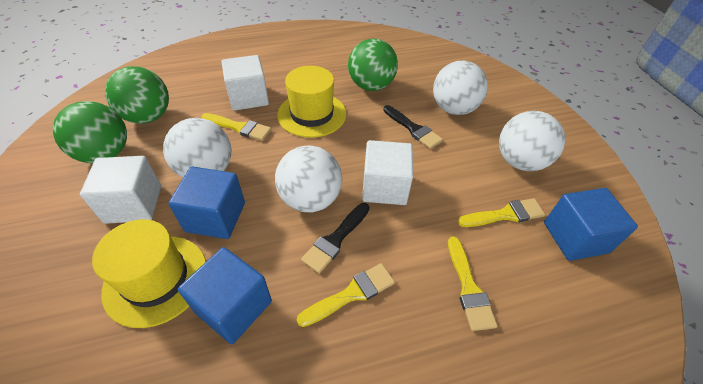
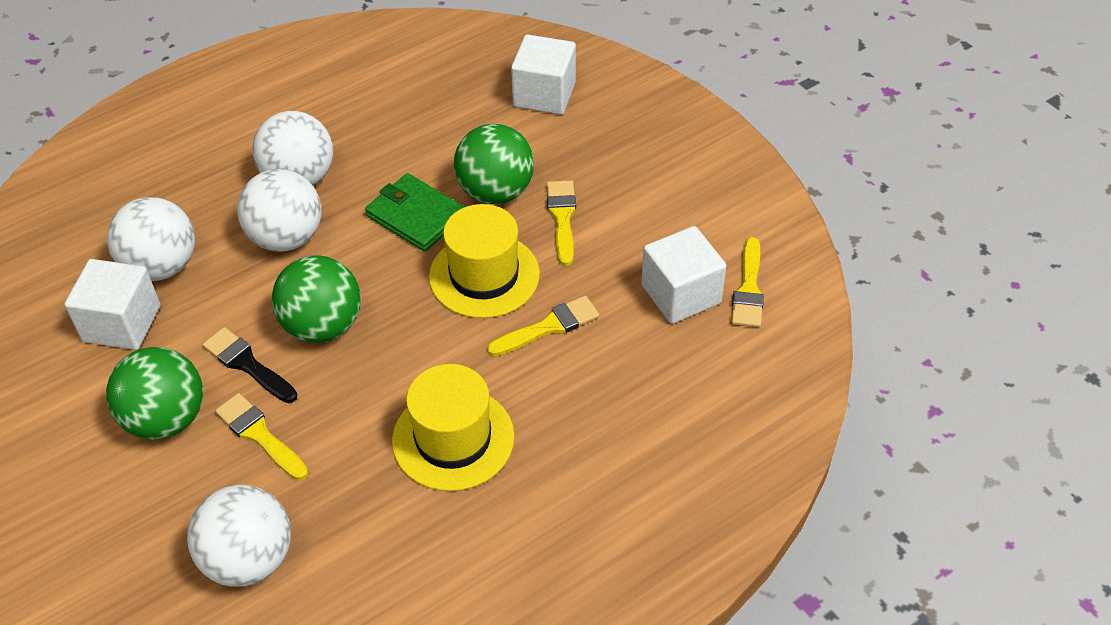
black brush: 2 -> 1
blue cube: 3 -> 0
green wallet: 0 -> 1

